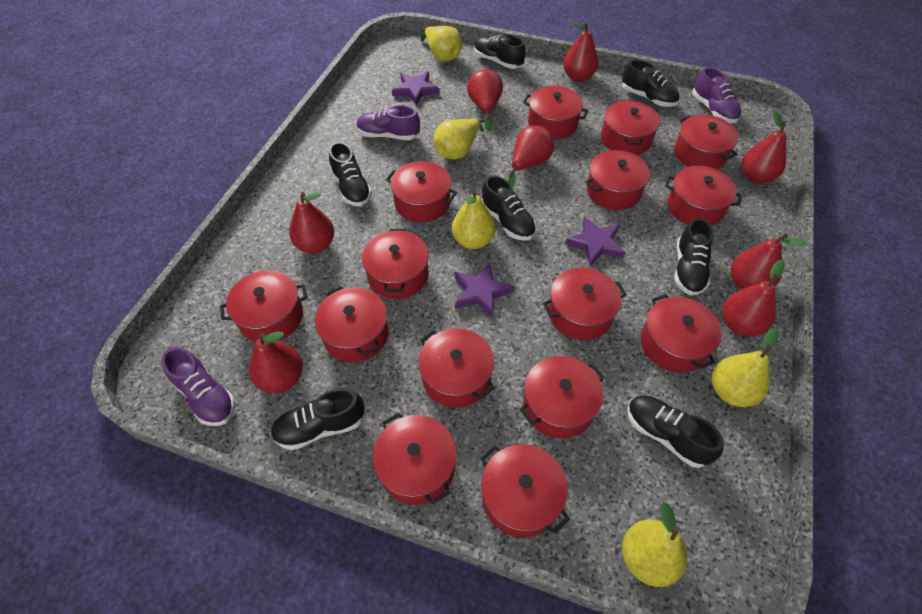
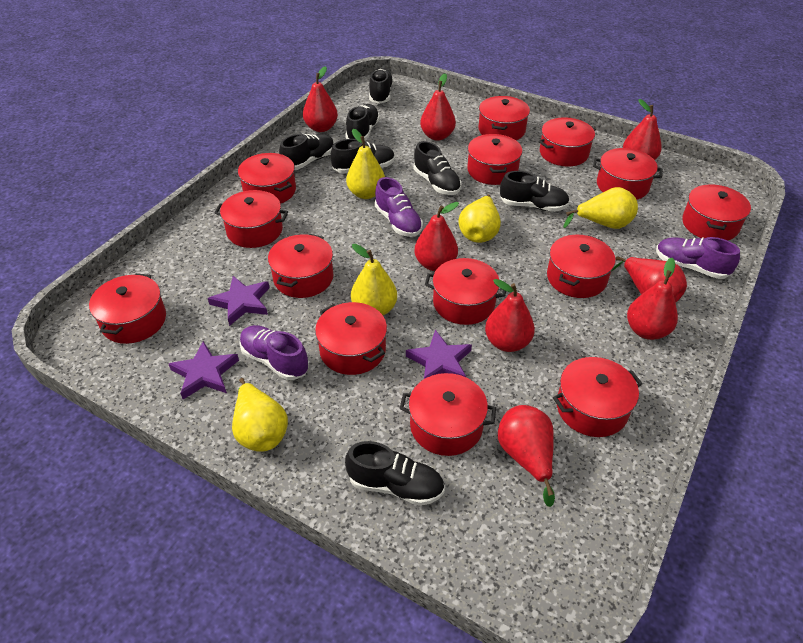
red pot: 15 -> 14

